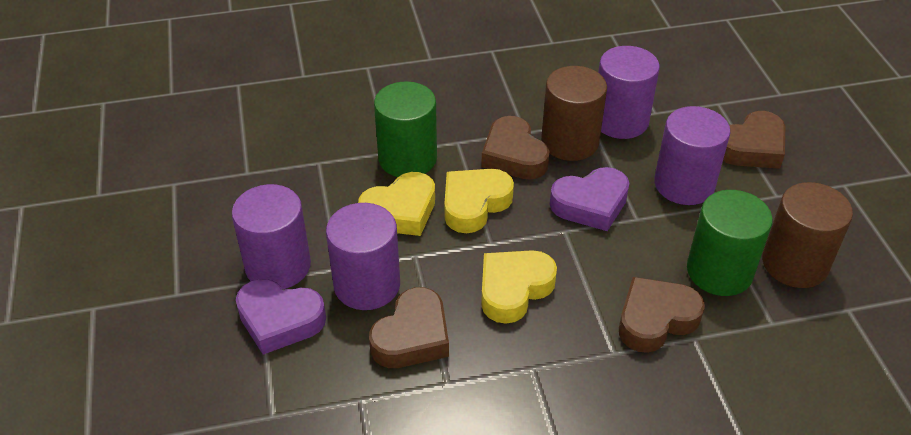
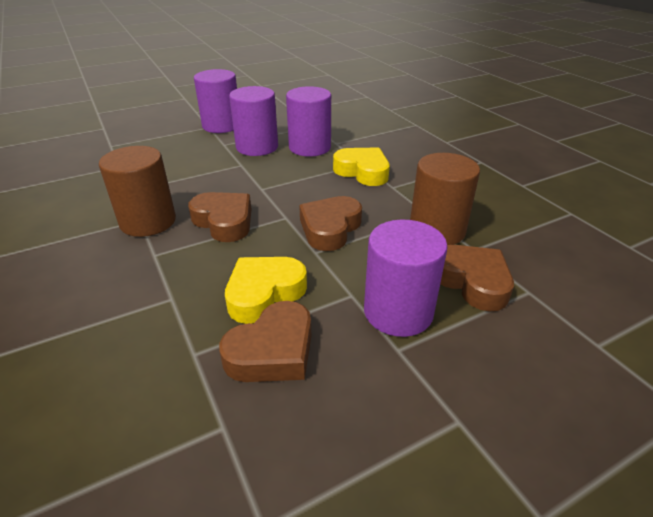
green cylinder: 2 -> 0
purple heart: 2 -> 0
yellow heart: 3 -> 2

